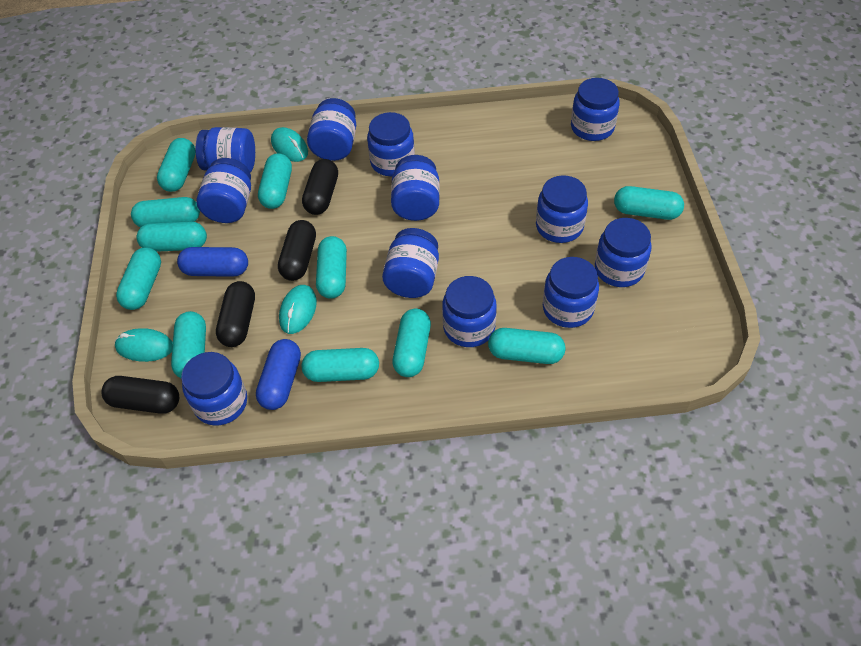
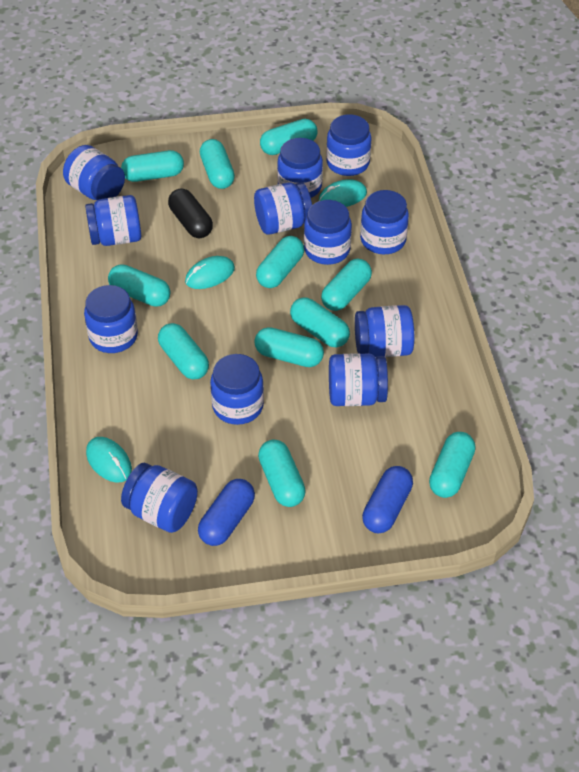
black capsule: 4 -> 1

